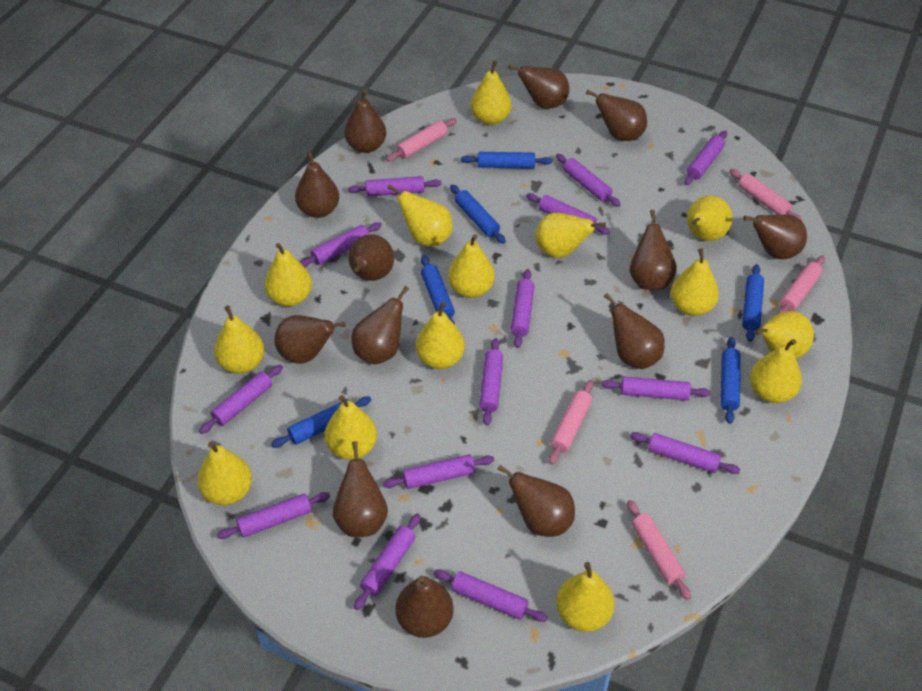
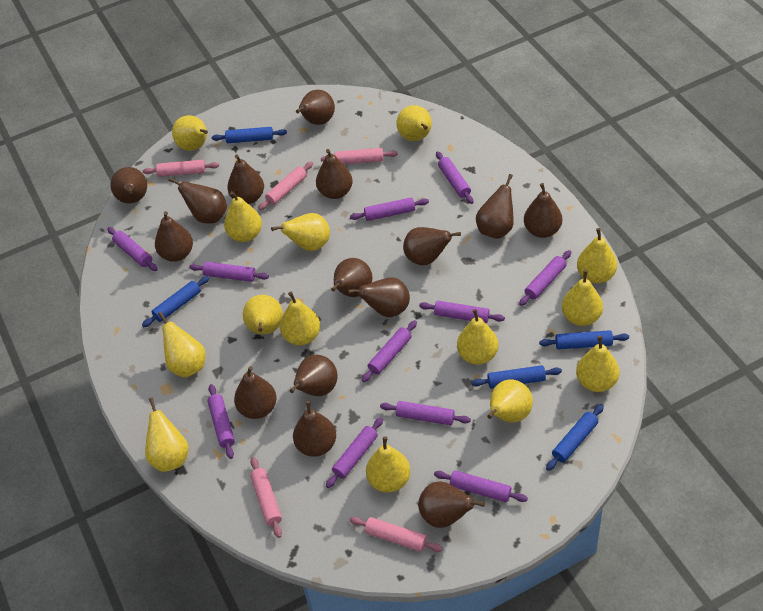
blue rolling pin: 6 -> 5
brown pear: 13 -> 15
purple rolling pin: 14 -> 11

